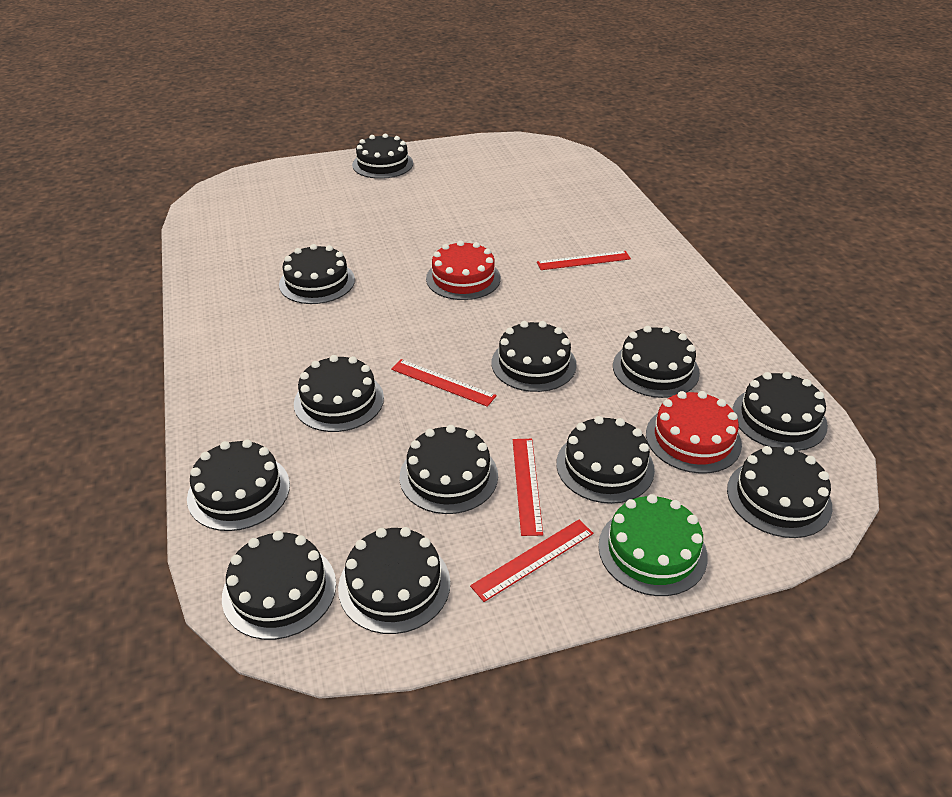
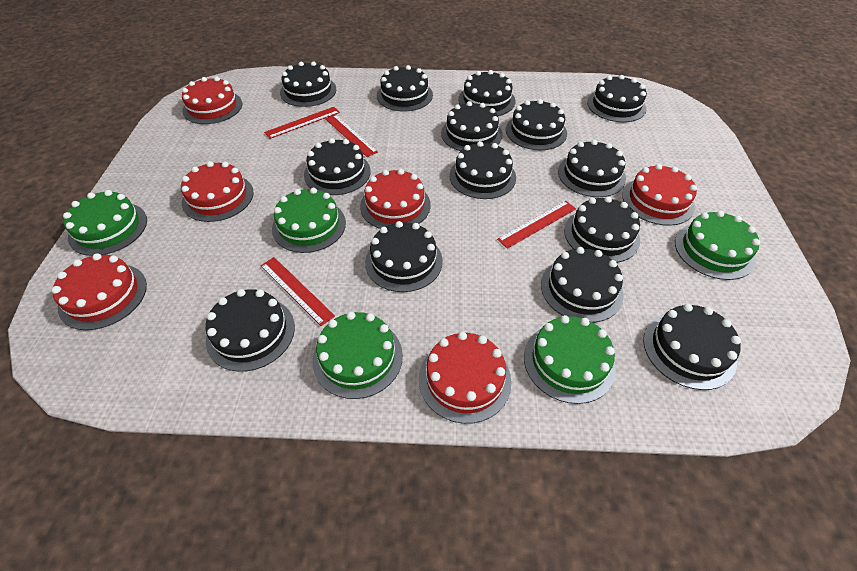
black cake: 12 -> 14
green cake: 1 -> 5
red cake: 2 -> 6

